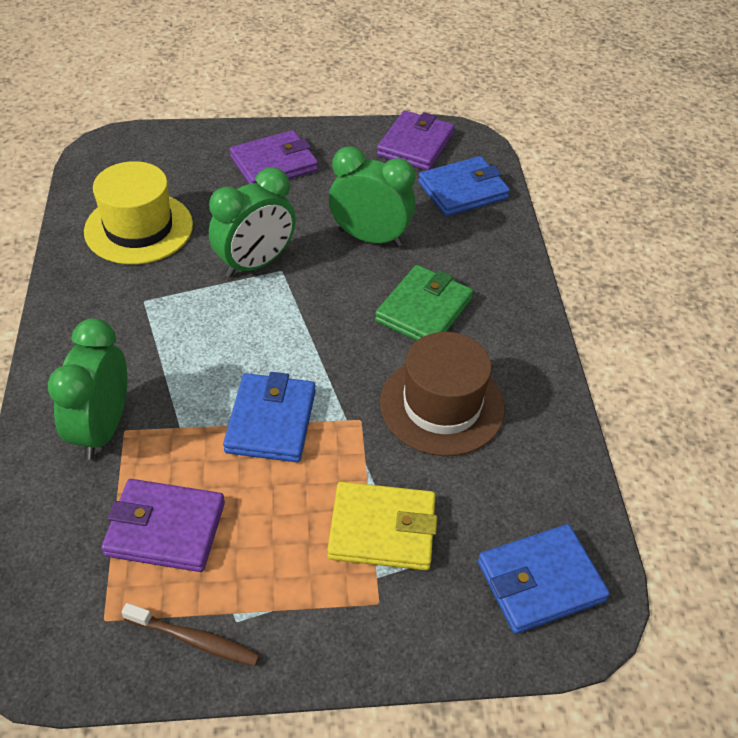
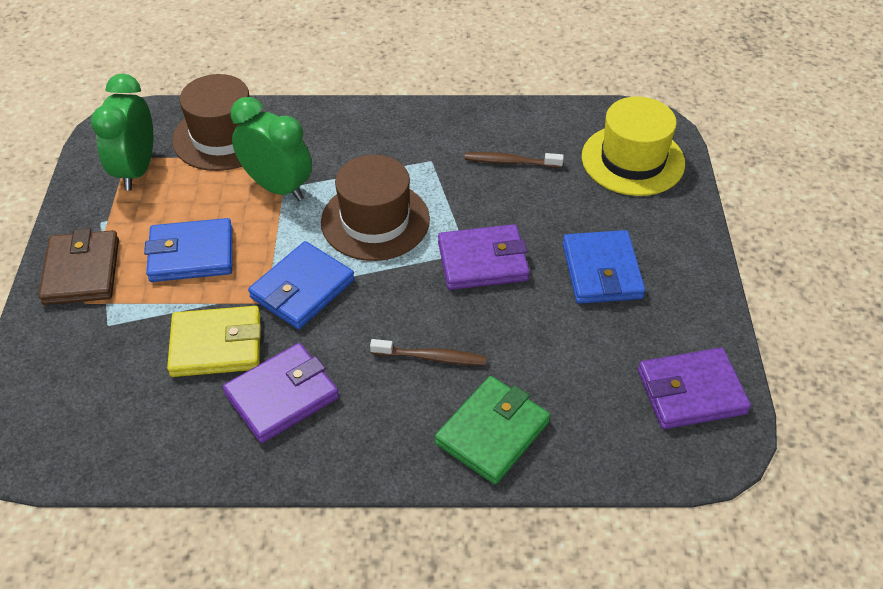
brown hat: 1 -> 2
brown toothbrush: 1 -> 2
brown wallet: 0 -> 1
green clock: 3 -> 2

